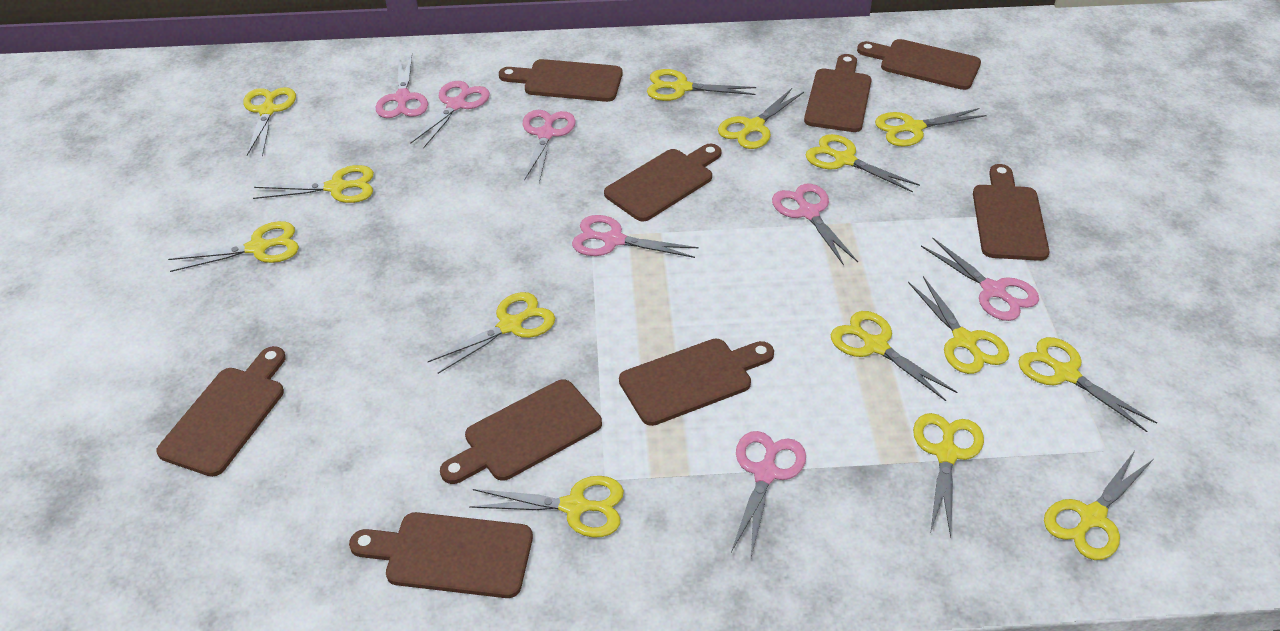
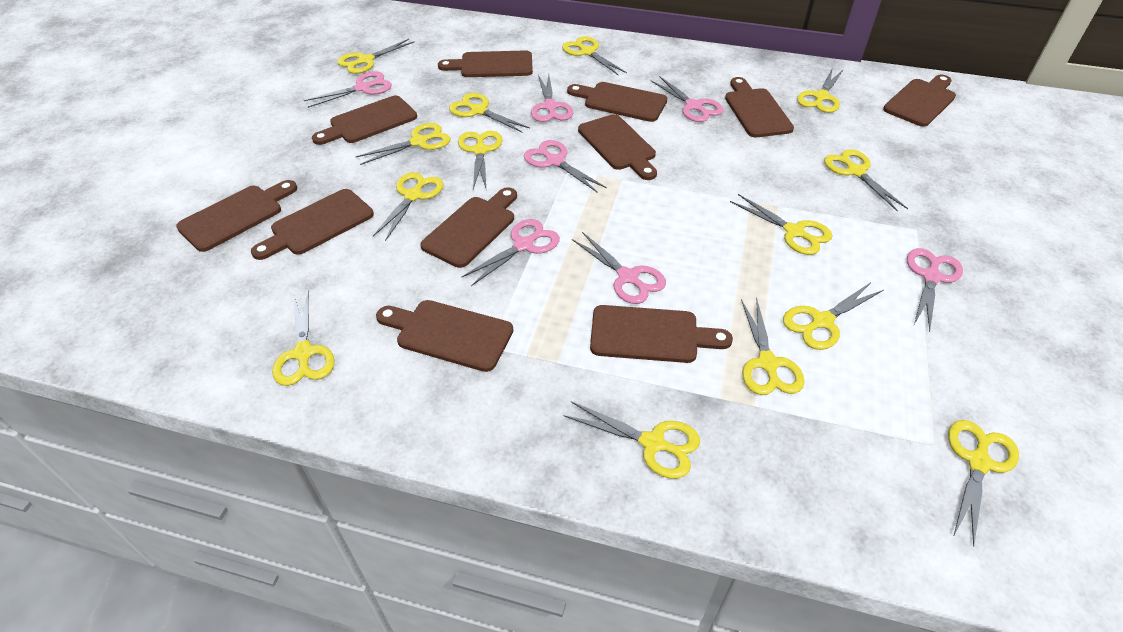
brown cutting board: 9 -> 11

